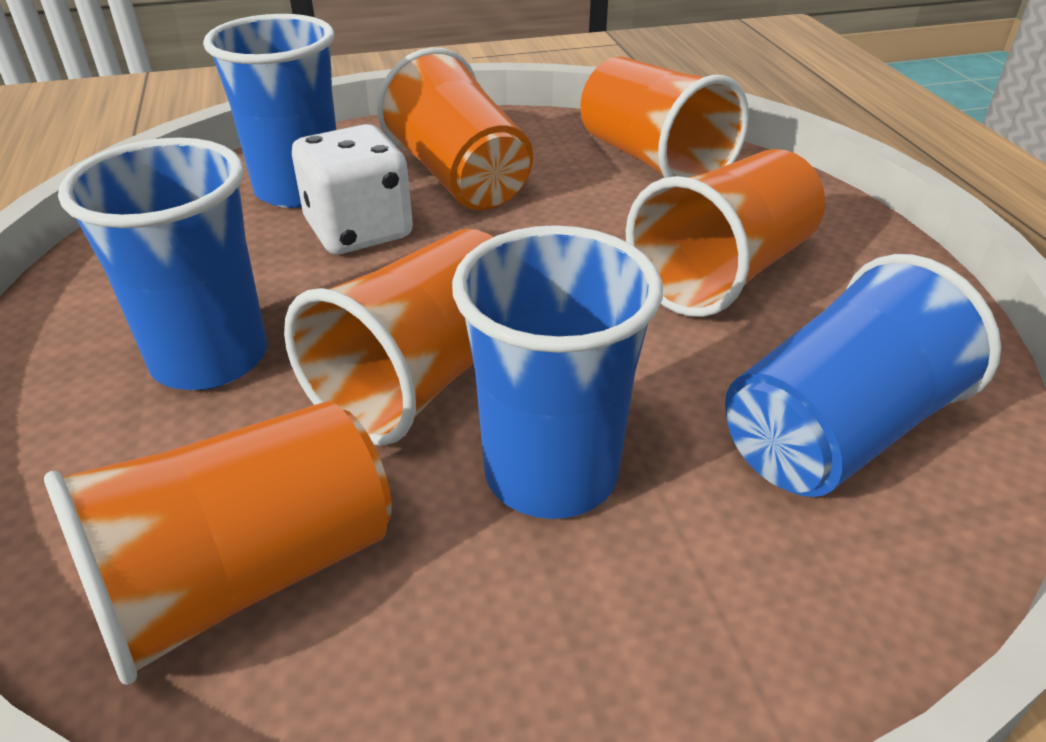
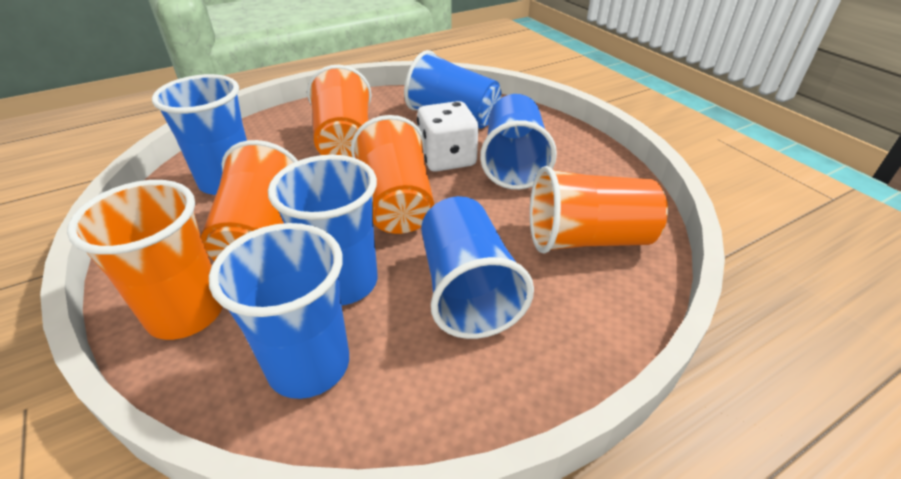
blue cup: 4 -> 6

